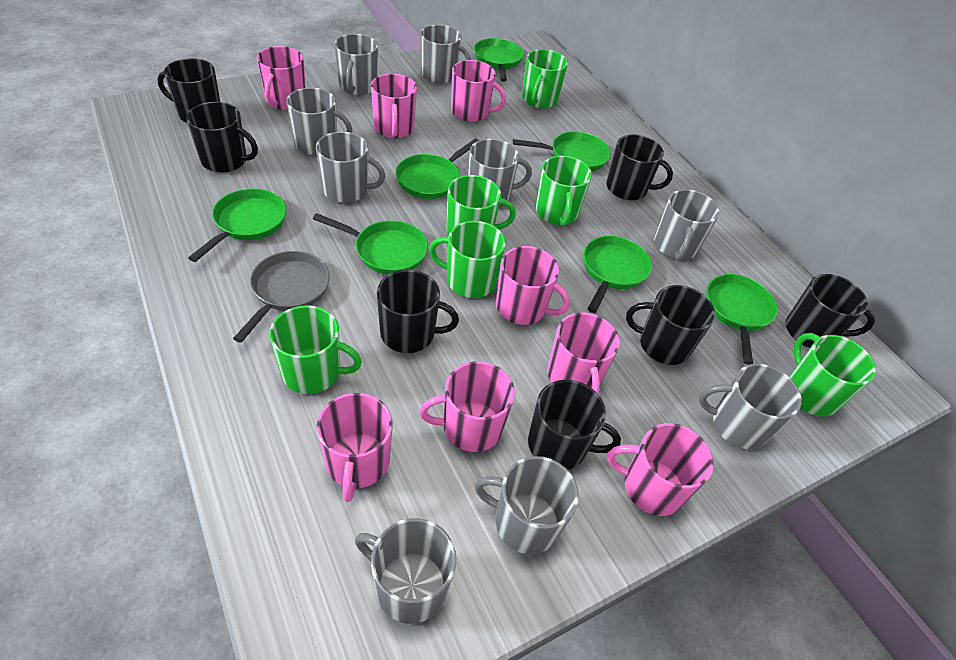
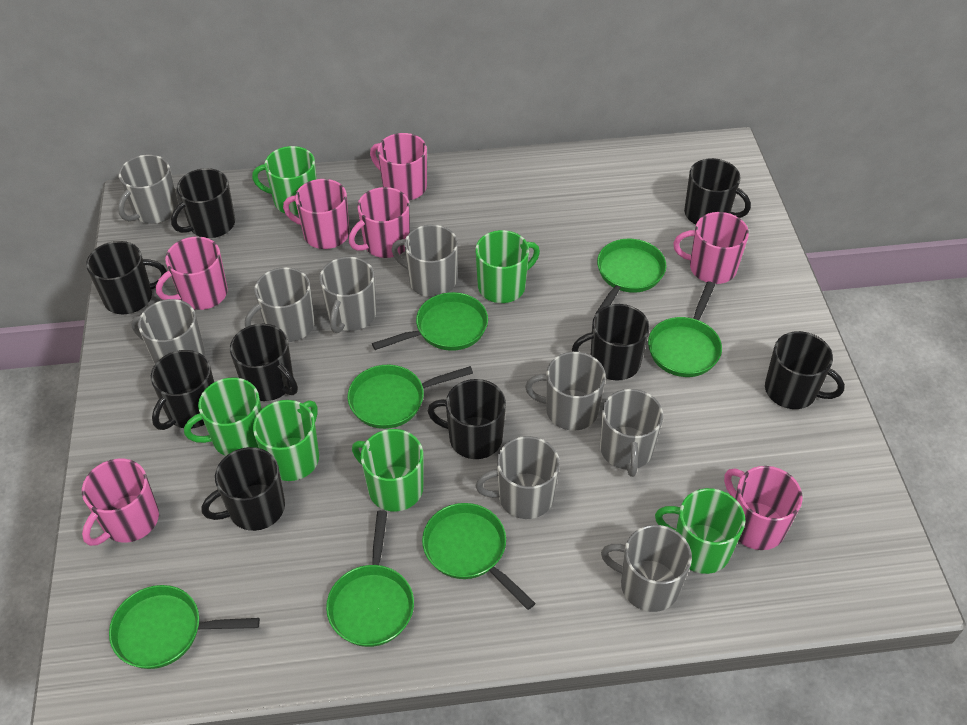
black mug: 7 -> 9
grey pan: 1 -> 0
pink mug: 8 -> 7

